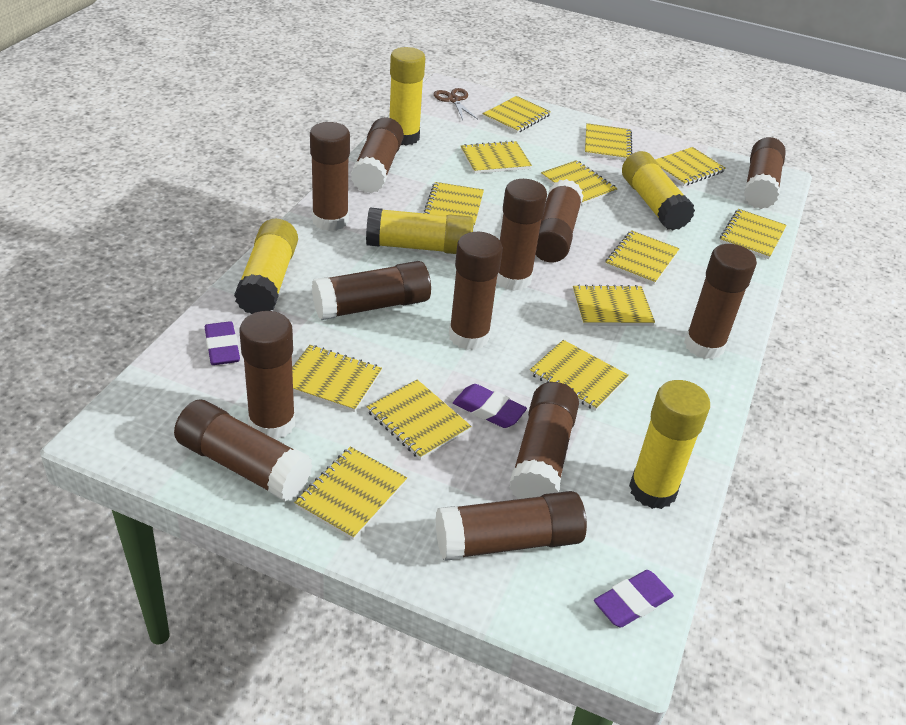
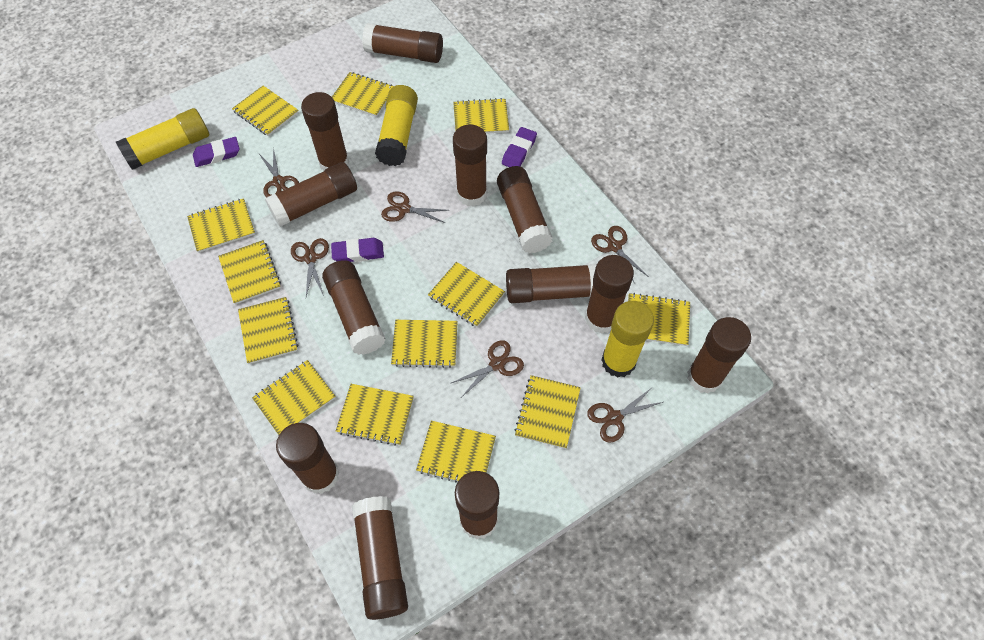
brown scissors: 1 -> 6
yellow glue stick: 5 -> 3

